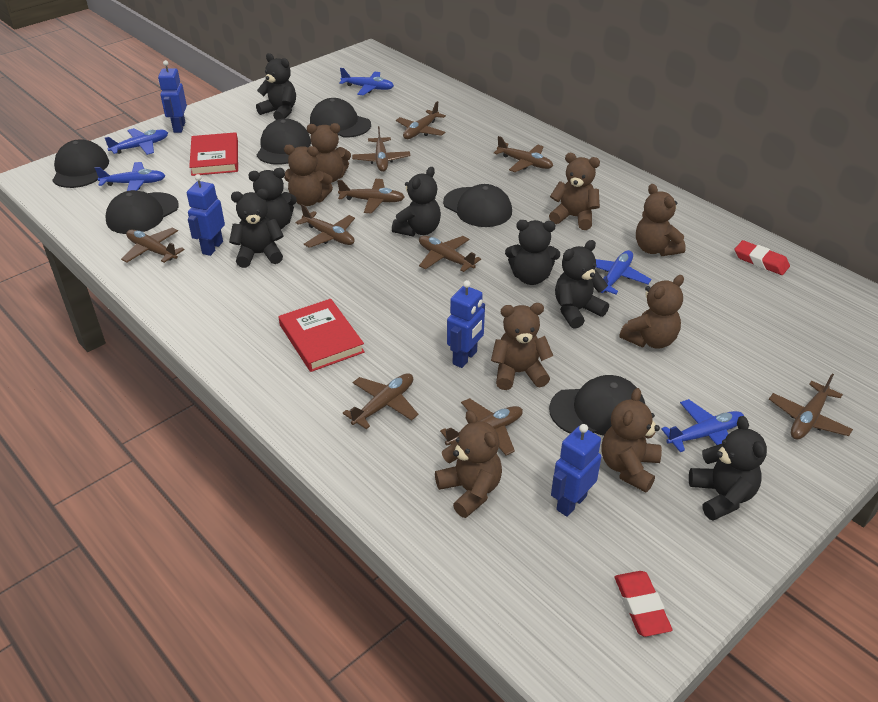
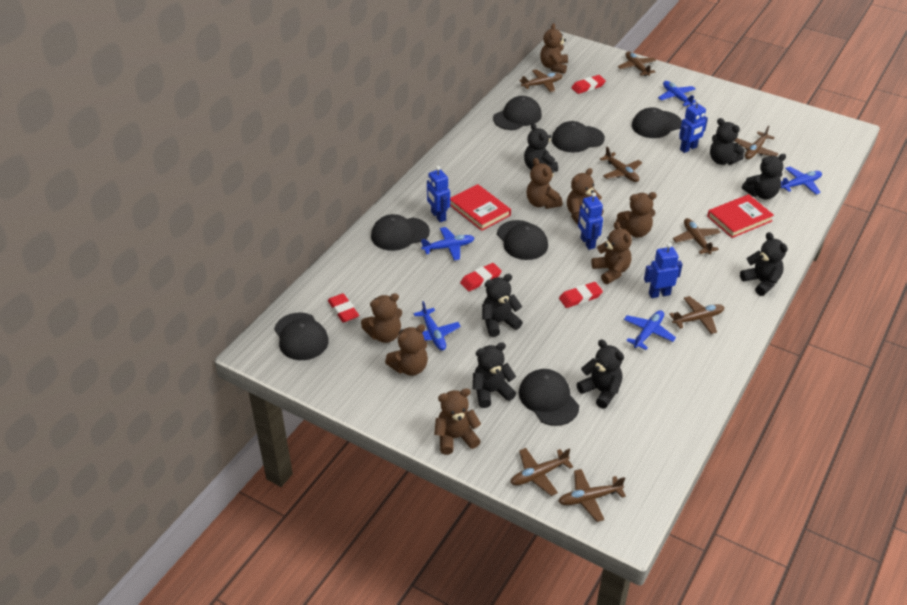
black cap: 6 -> 7
brown plane: 10 -> 8
red eraser: 2 -> 4

